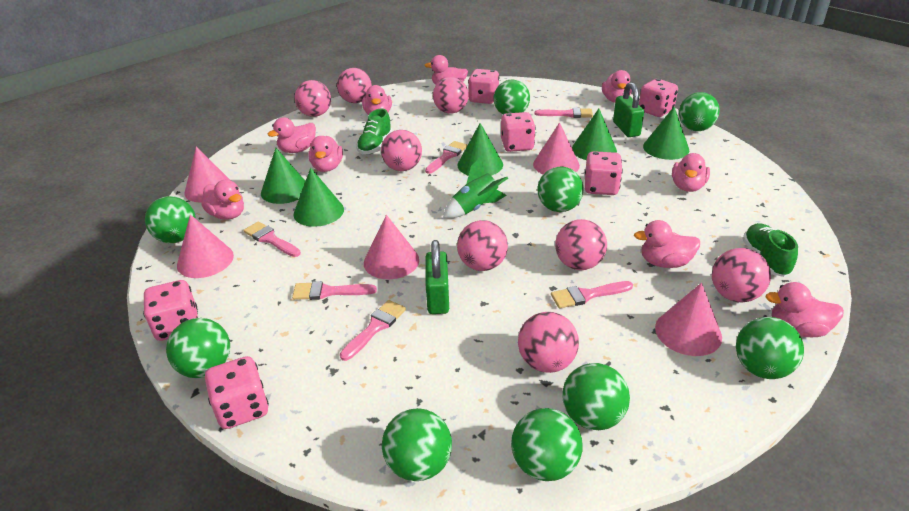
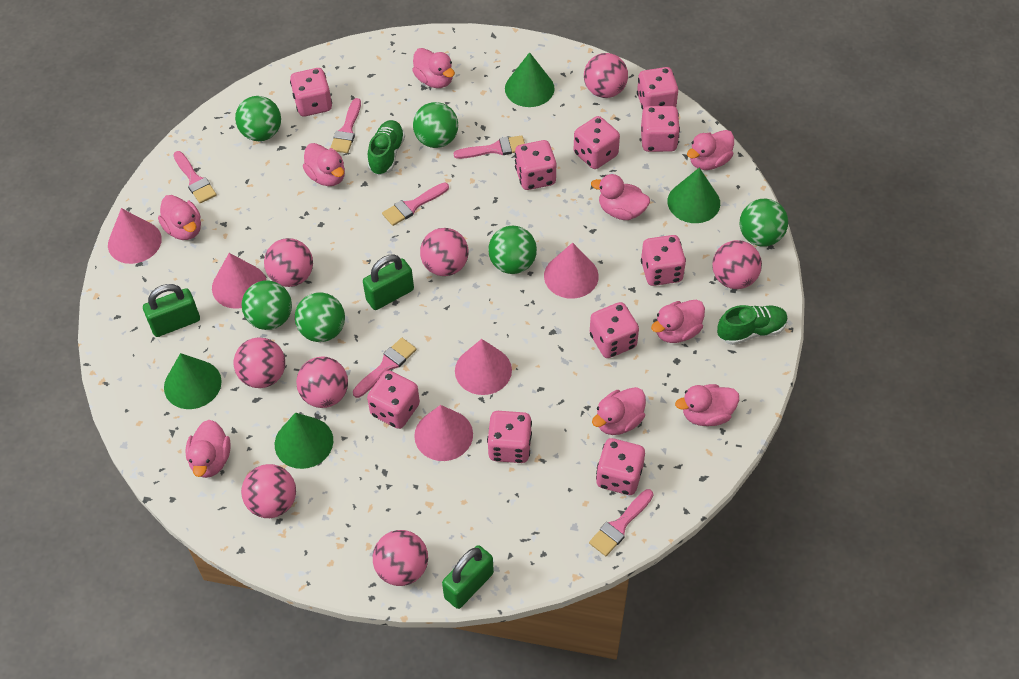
green ball: 9 -> 6
green cone: 5 -> 4
green padlock: 2 -> 3
green rocket: 1 -> 0
pink dice: 6 -> 10

